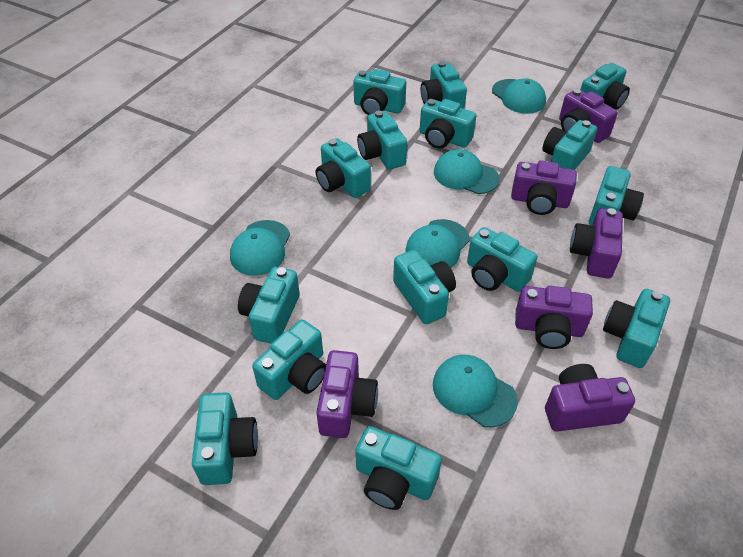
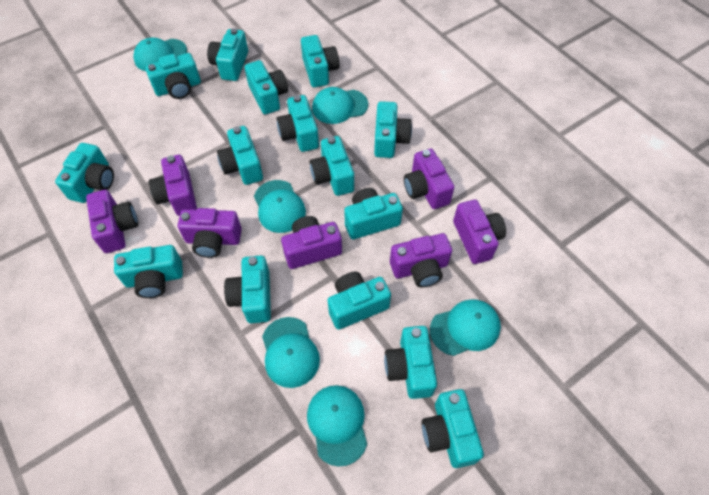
purple camera: 6 -> 7
turquoise cap: 5 -> 6

